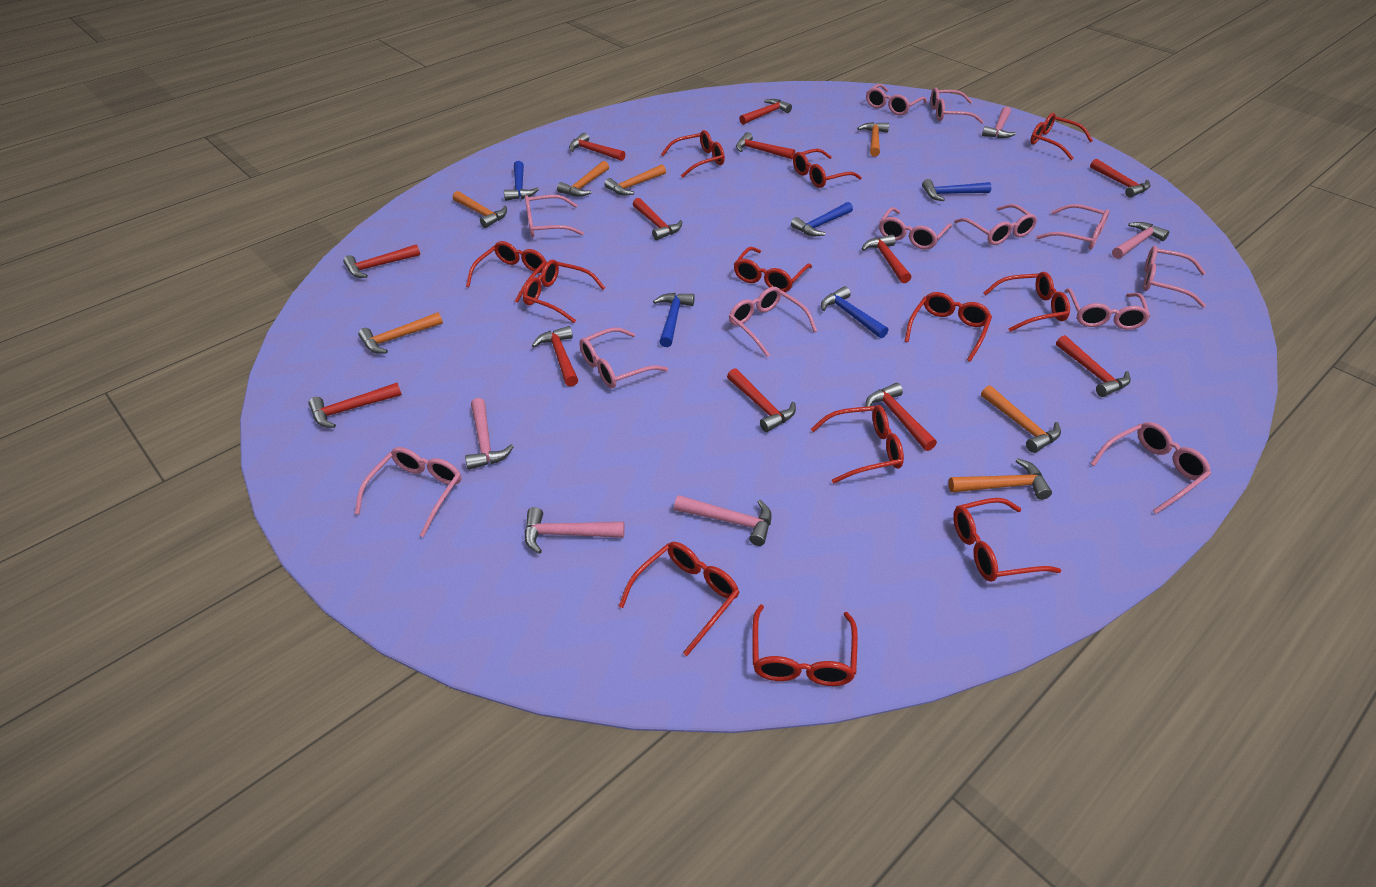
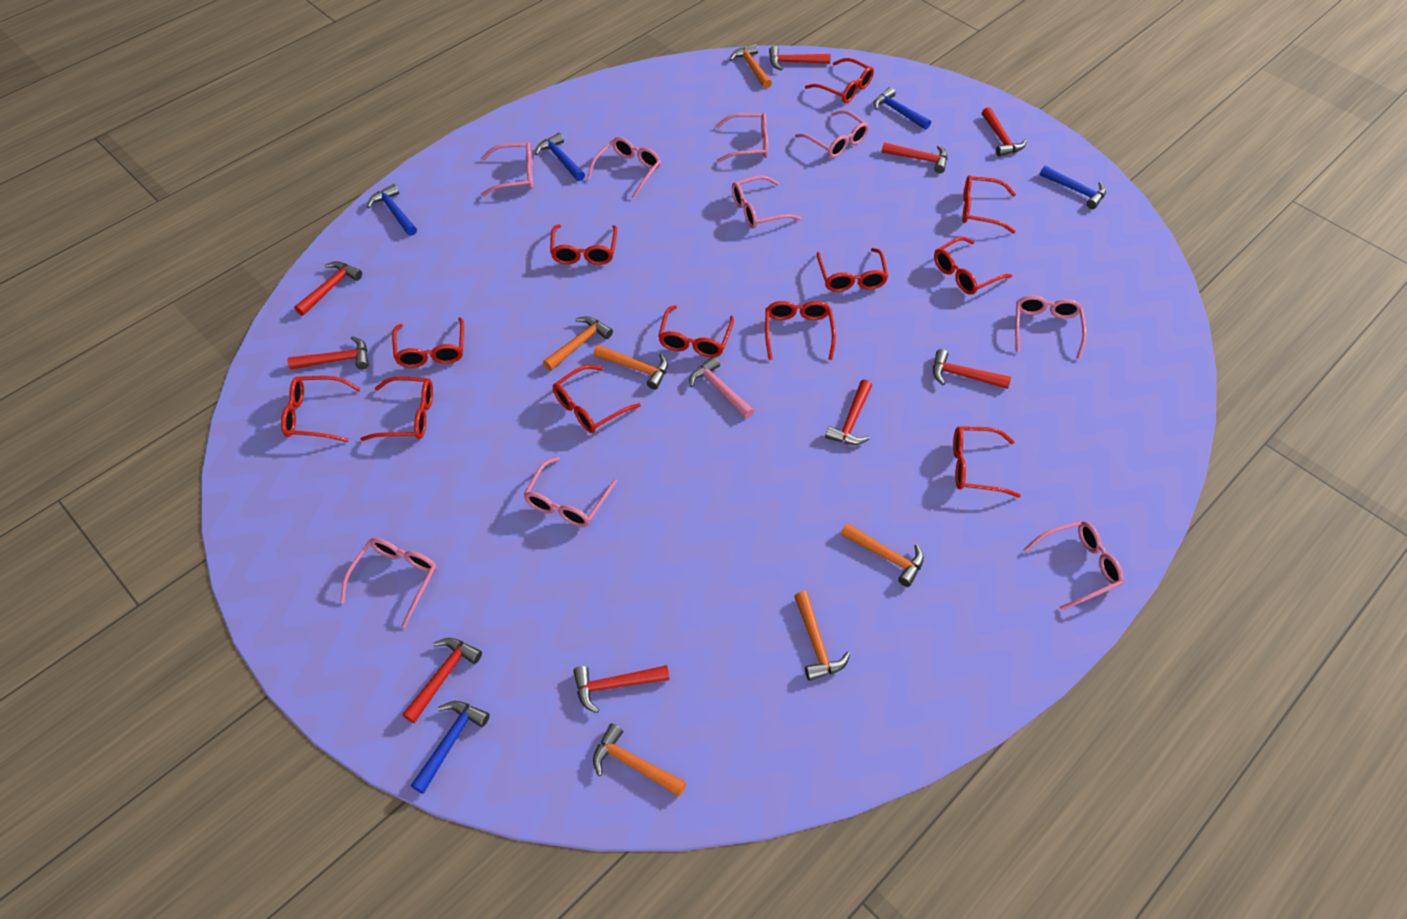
orange hammer: 7 -> 6
pink glasses: 12 -> 9
pink hammer: 5 -> 1
red hammer: 12 -> 9

